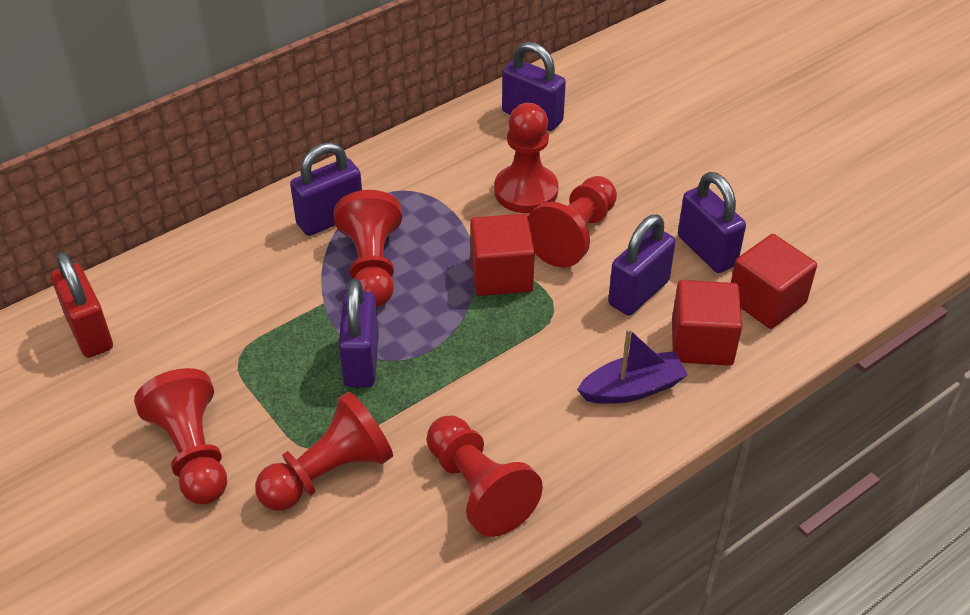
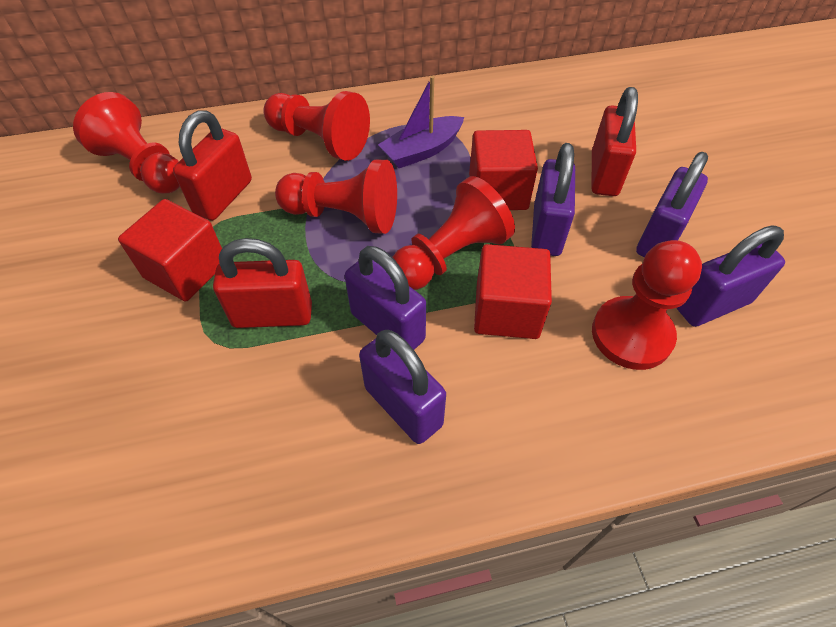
red padlock: 1 -> 3
red pawn: 6 -> 5

